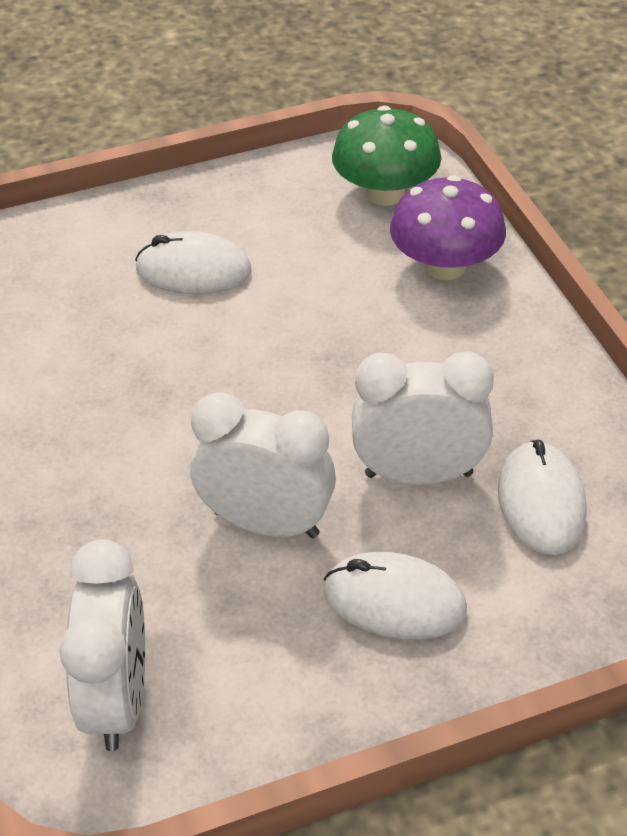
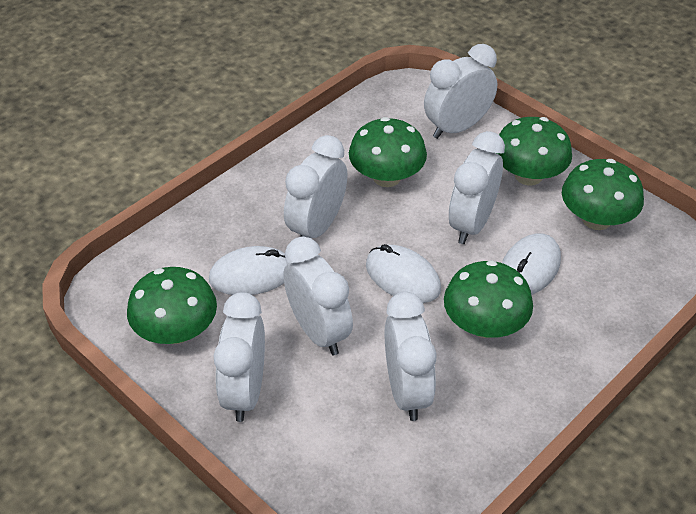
green mushroom: 1 -> 5
purple mushroom: 1 -> 0
white clock: 3 -> 6

